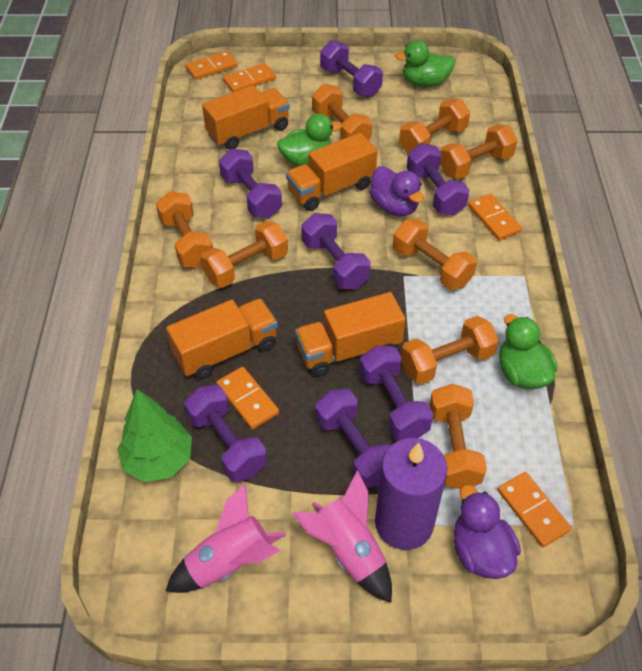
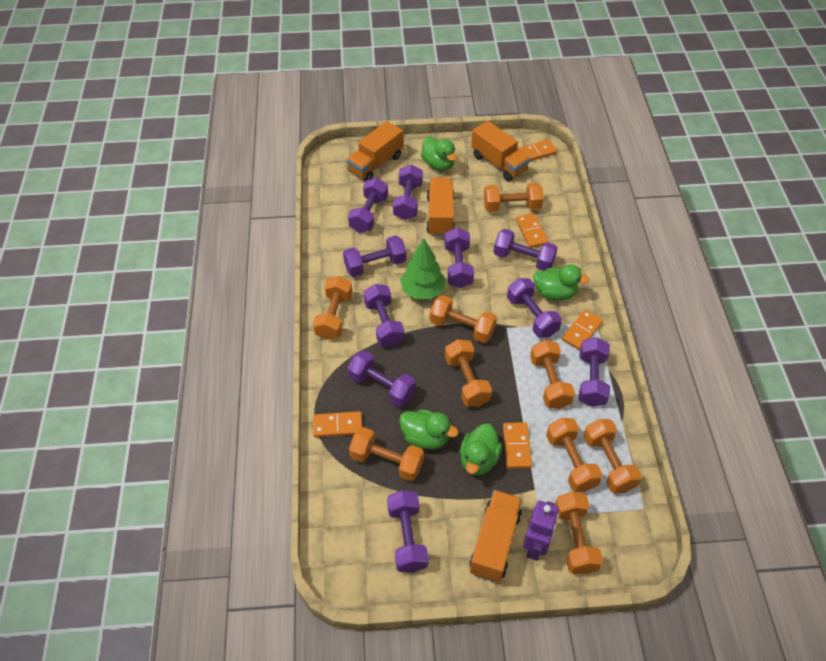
green duck: 3 -> 4
orange dumbbell: 8 -> 9
pink rocket: 2 -> 0
purple candle: 1 -> 0
purple duck: 2 -> 0
purple dumbbell: 7 -> 10
purple robot: 0 -> 1

